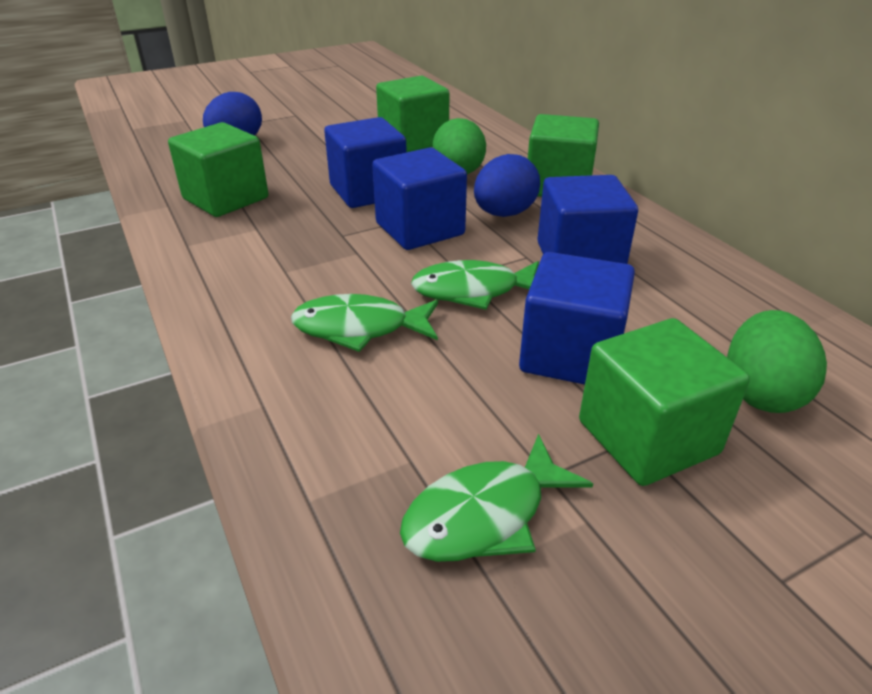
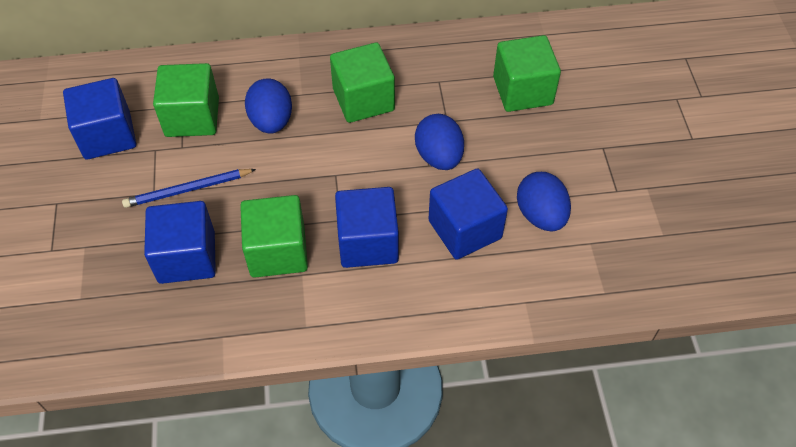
blue egg: 2 -> 3
blue pencil: 0 -> 1
green egg: 2 -> 0
green fish: 3 -> 0

